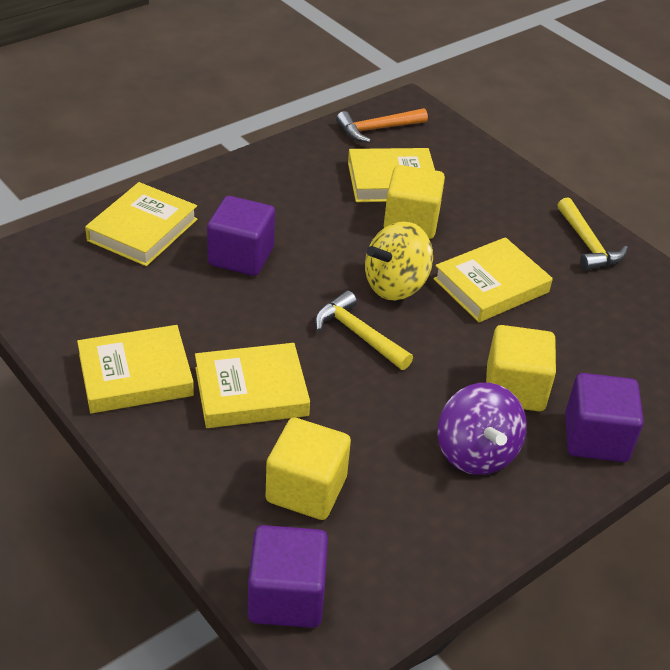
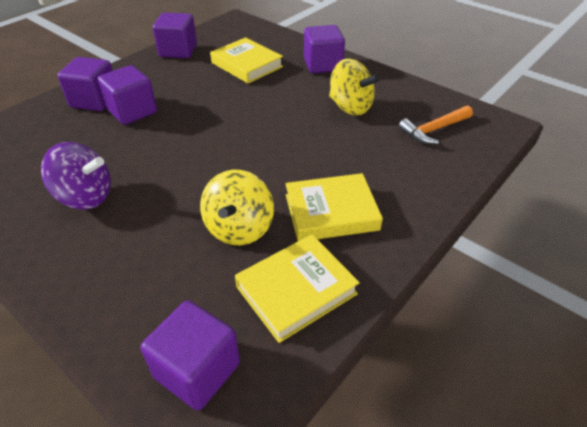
purple cube: 3 -> 5
yellow book: 5 -> 3
yellow cube: 3 -> 0
yellow hammer: 2 -> 0
yellow spinning top: 1 -> 2

